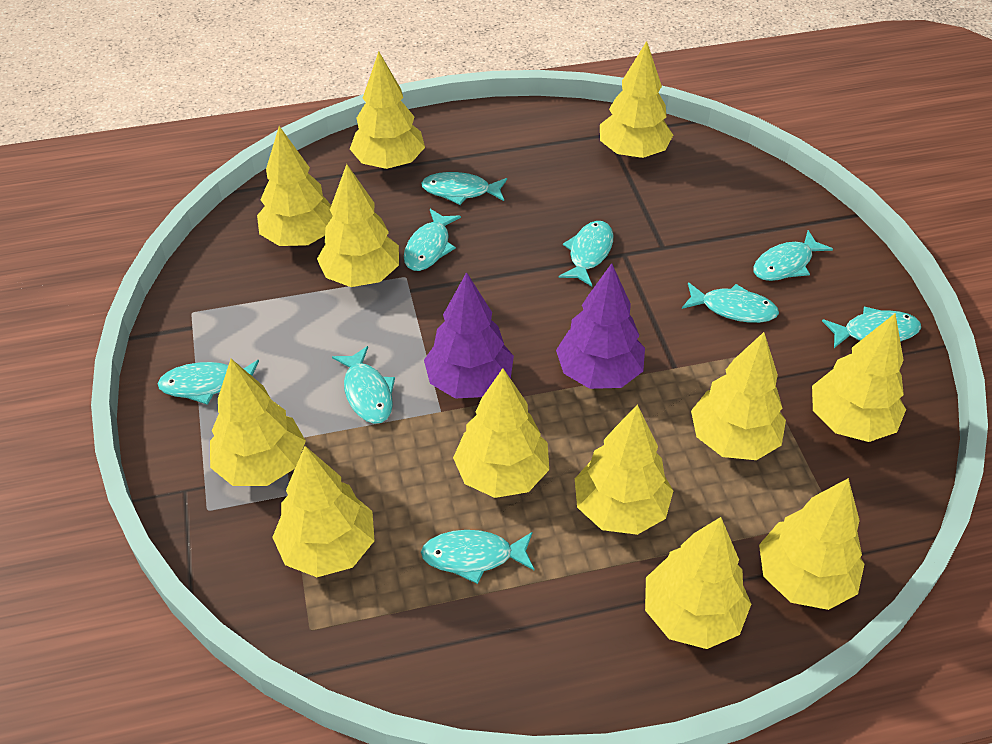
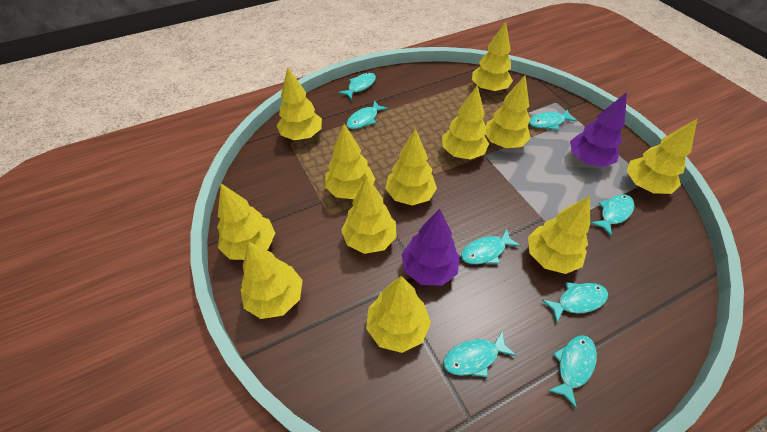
turquoise fish: 9 -> 8

